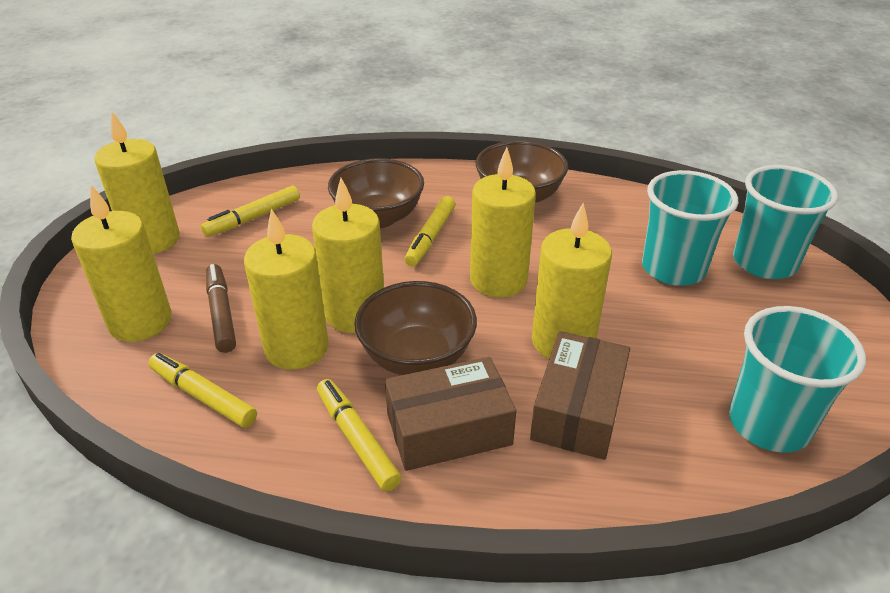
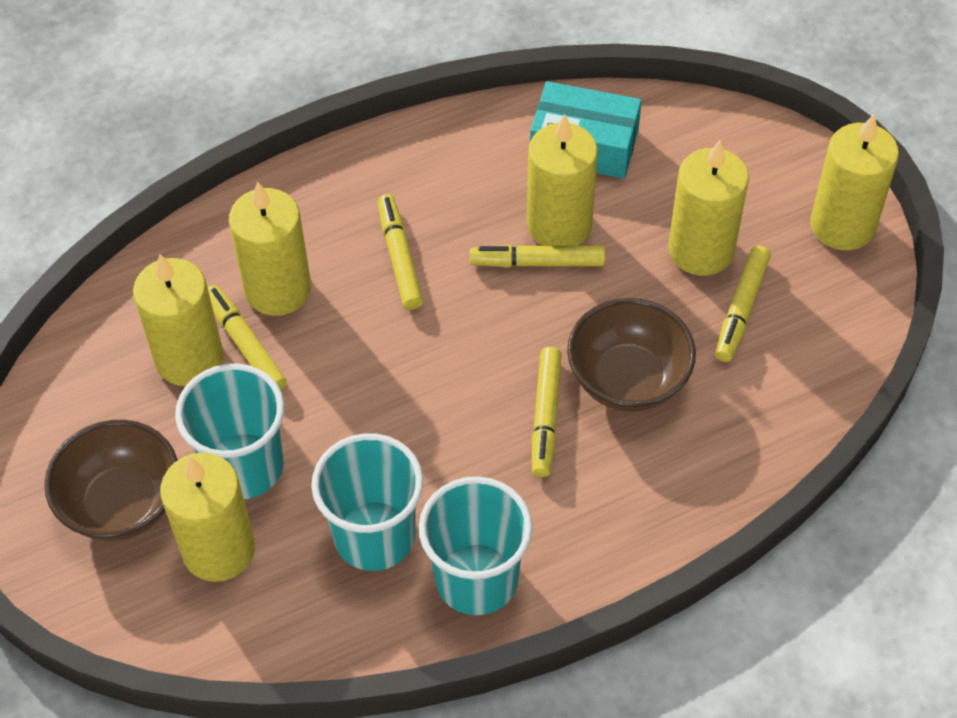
brown bowl: 3 -> 2
brown box: 2 -> 0
brown marker: 1 -> 0
turquoise box: 0 -> 1
yellow marker: 4 -> 5

